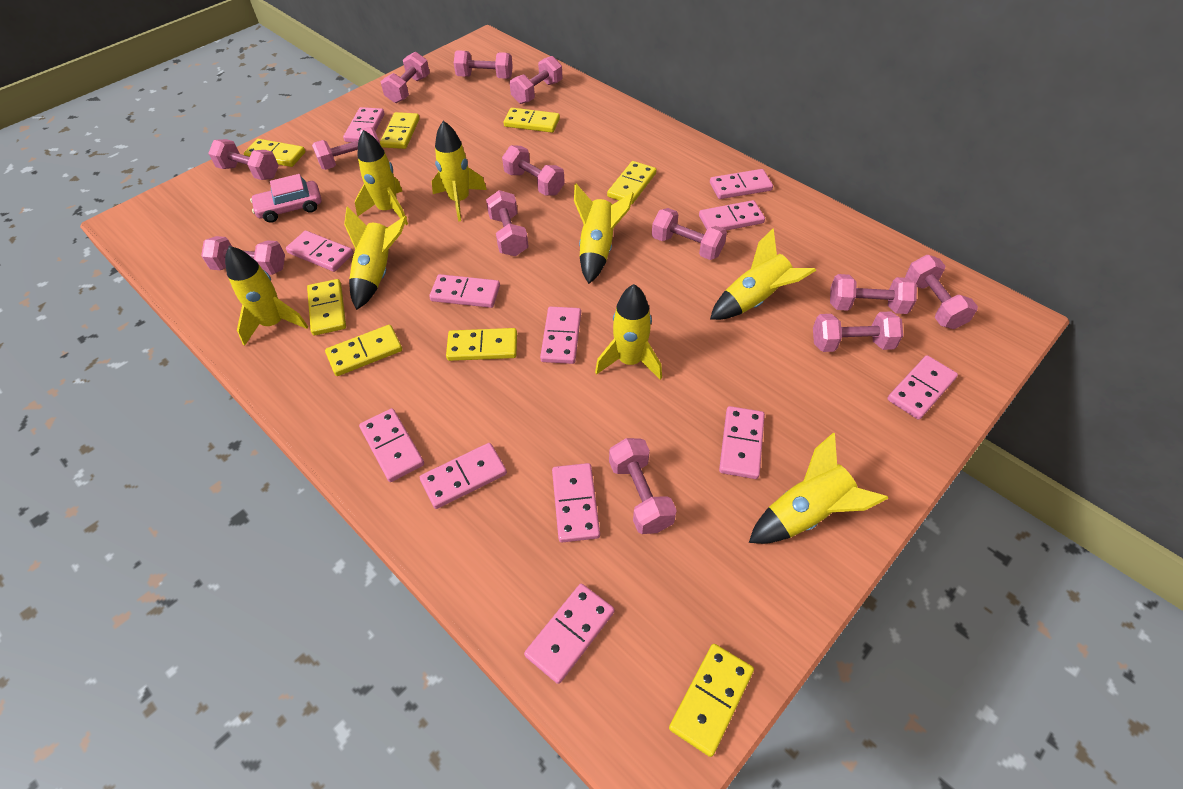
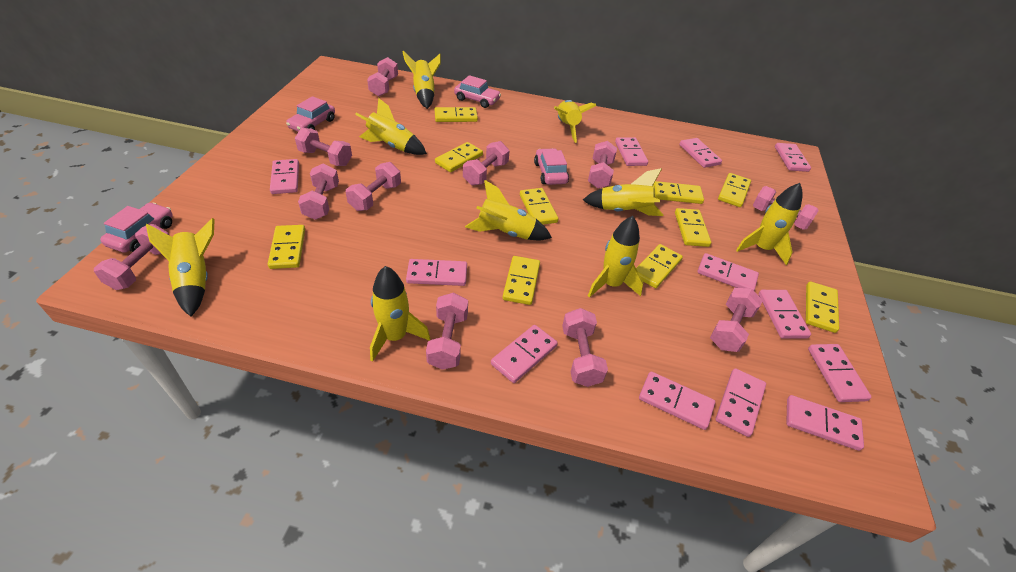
pink car: 1 -> 4
pink dumbbell: 13 -> 11
yellow domino: 8 -> 10
yellow rocket: 8 -> 9

